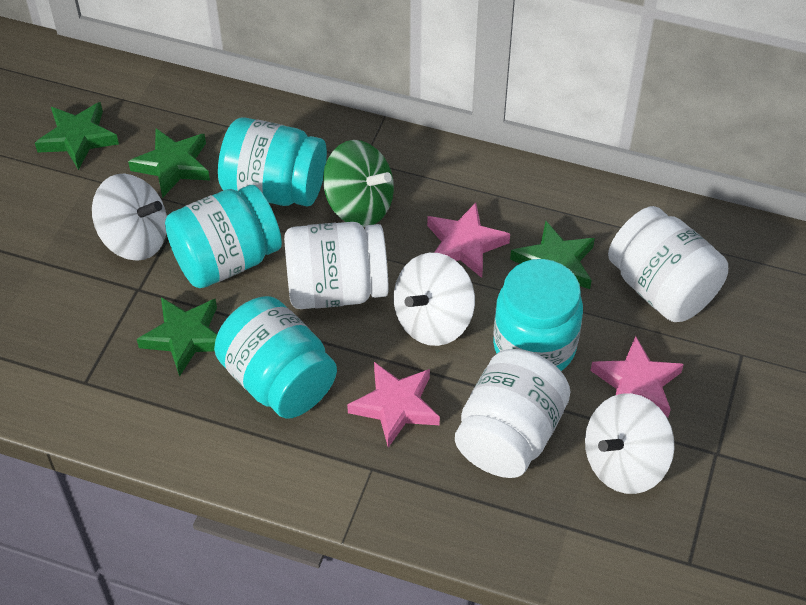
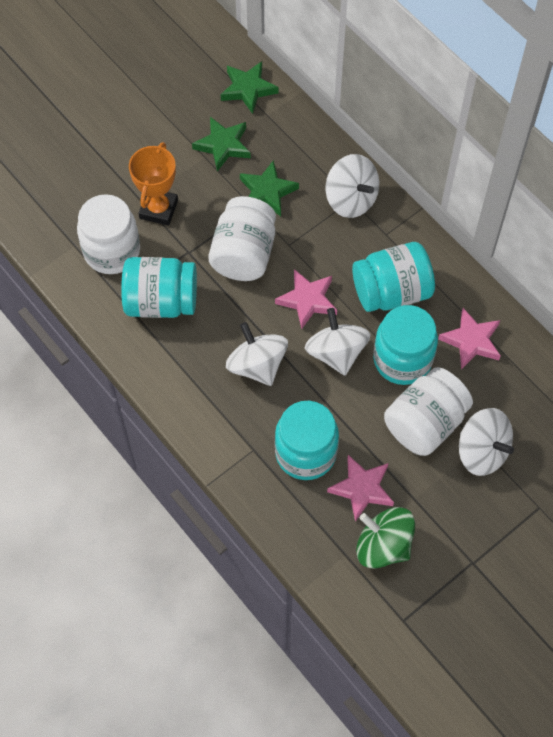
green star: 4 -> 3
orange trophy: 0 -> 1
white spinning top: 3 -> 4

